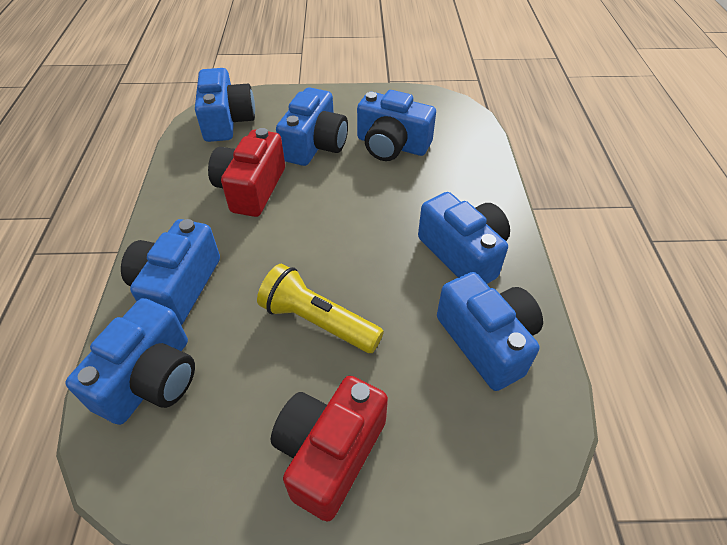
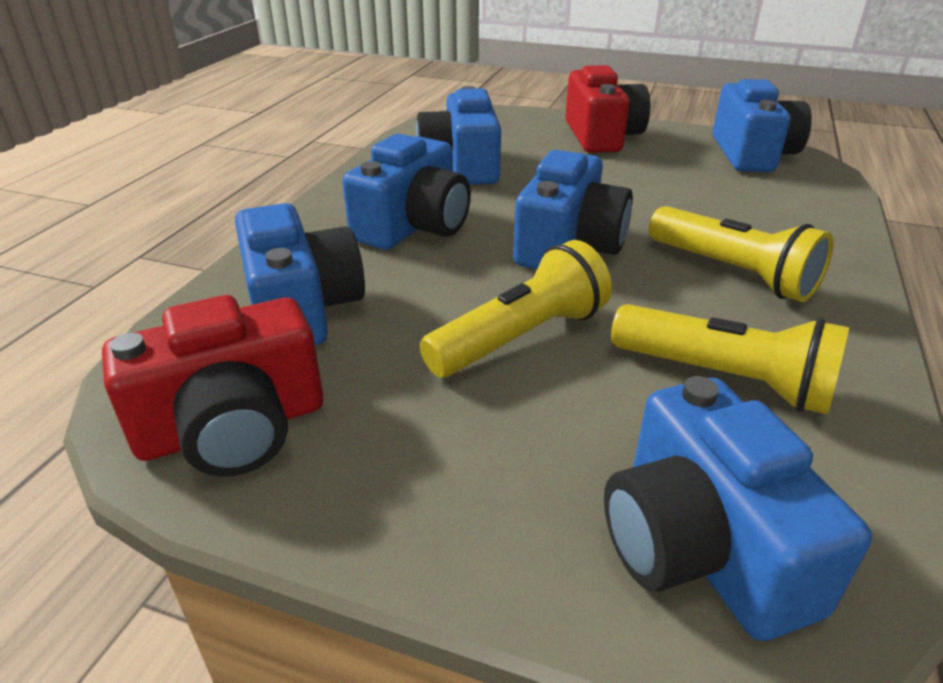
blue camera: 7 -> 6
yellow flashlight: 1 -> 3

